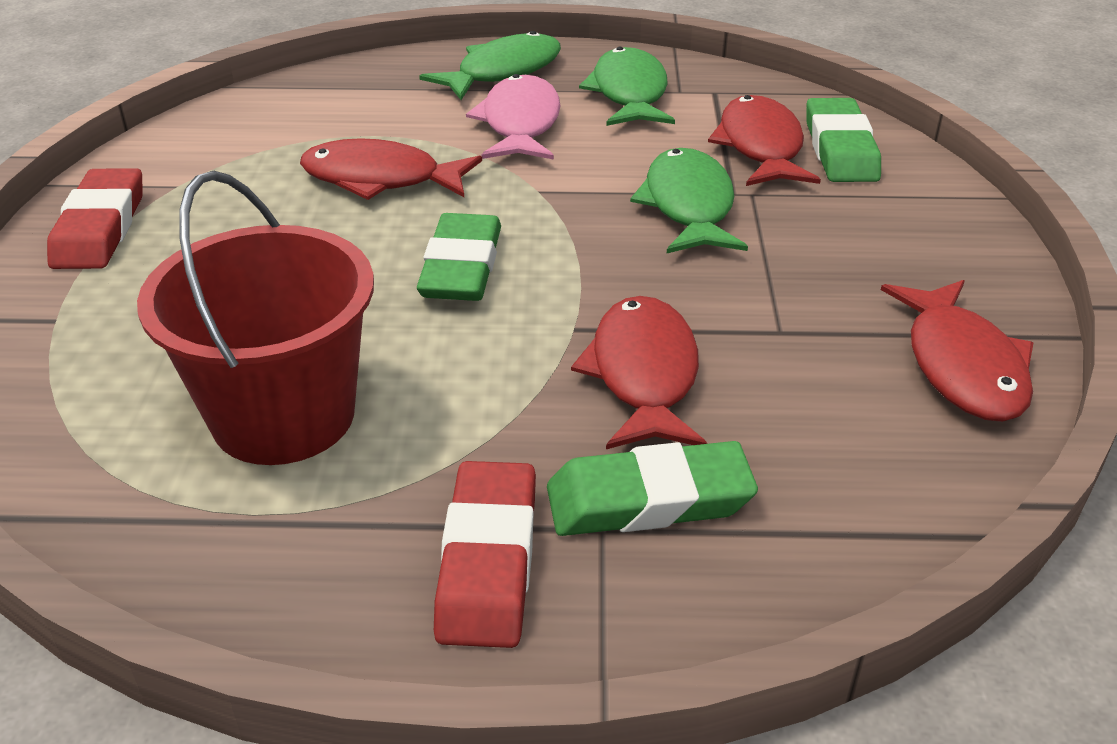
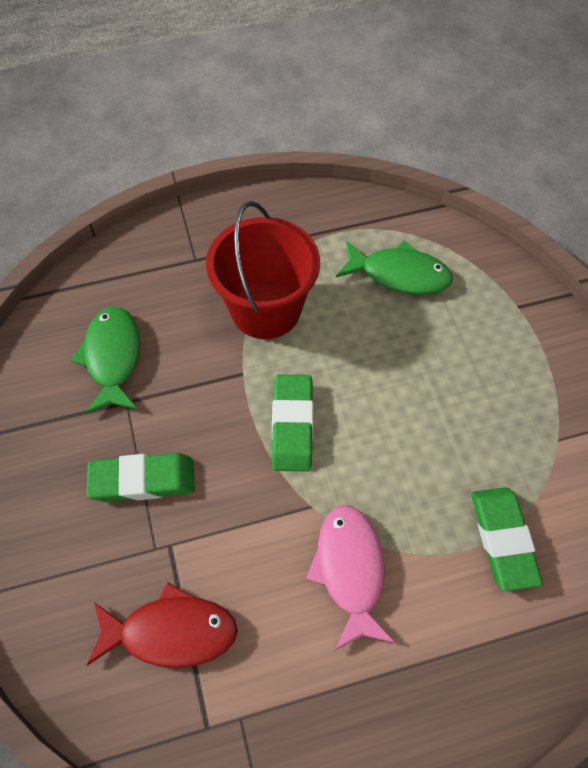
green fish: 3 -> 2
red eraser: 2 -> 0
red fish: 4 -> 1

